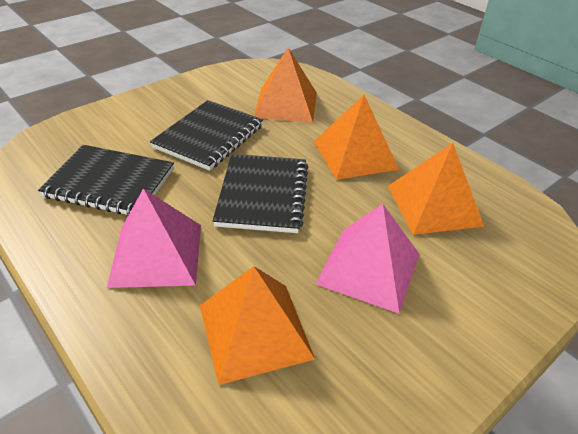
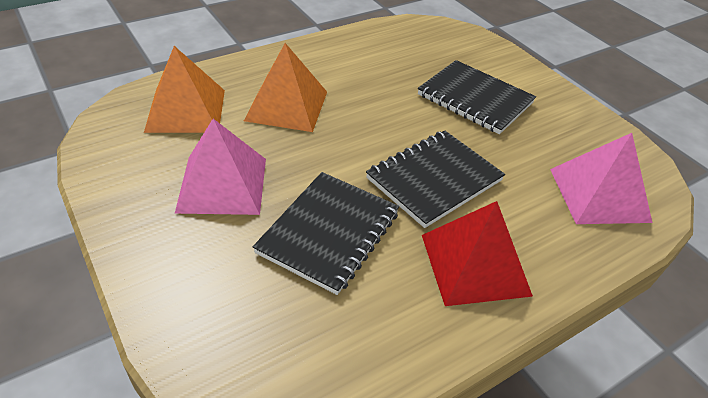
orange pyramid: 4 -> 2
red pyramid: 0 -> 1

